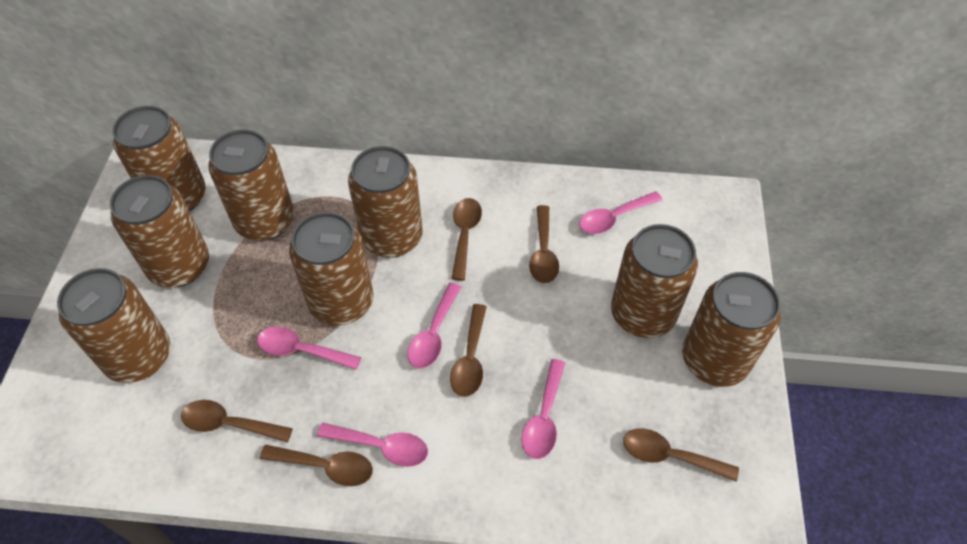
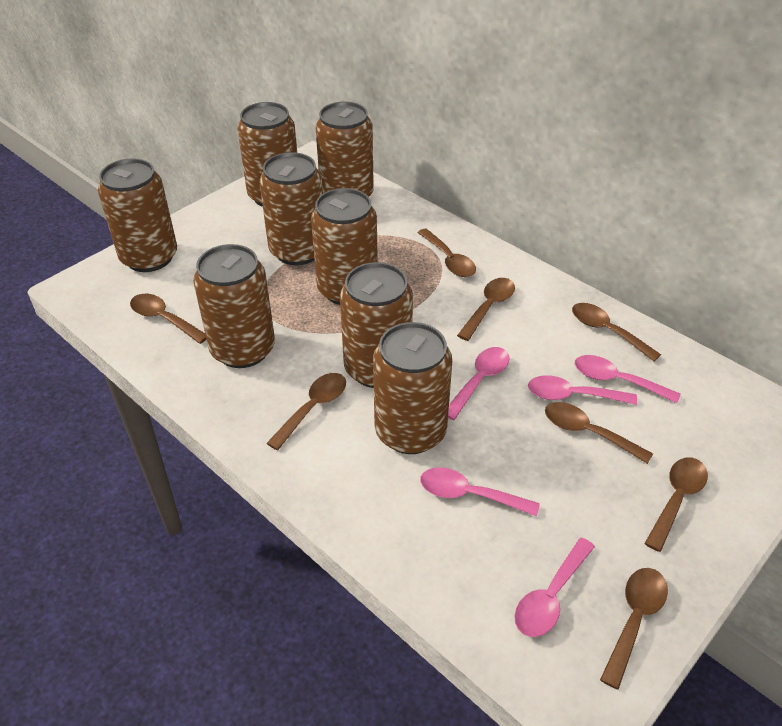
brown spoon: 6 -> 8

